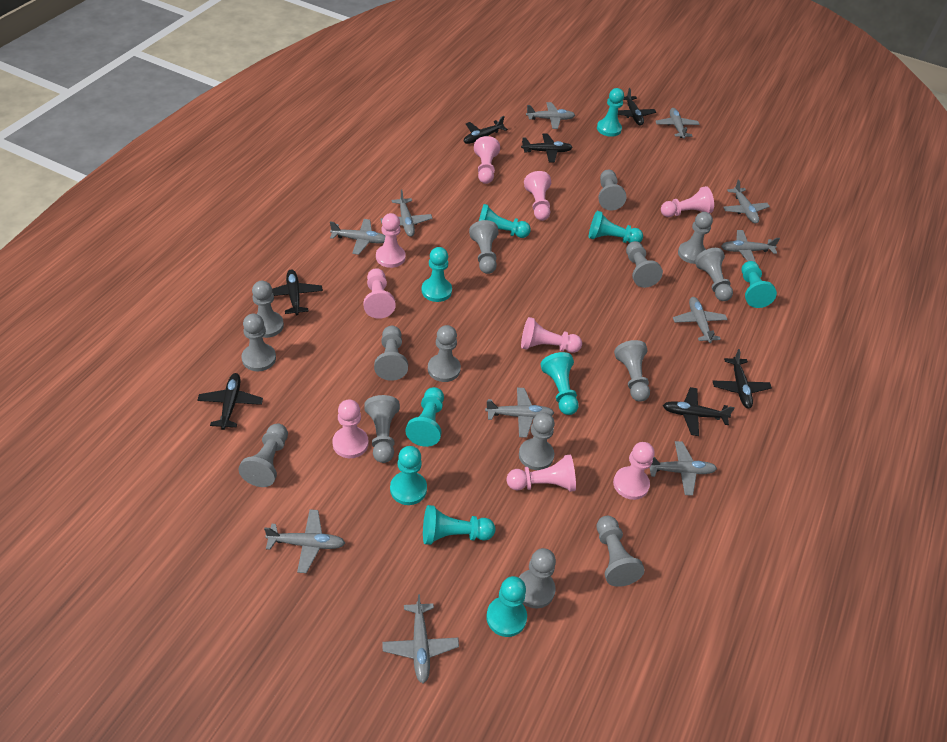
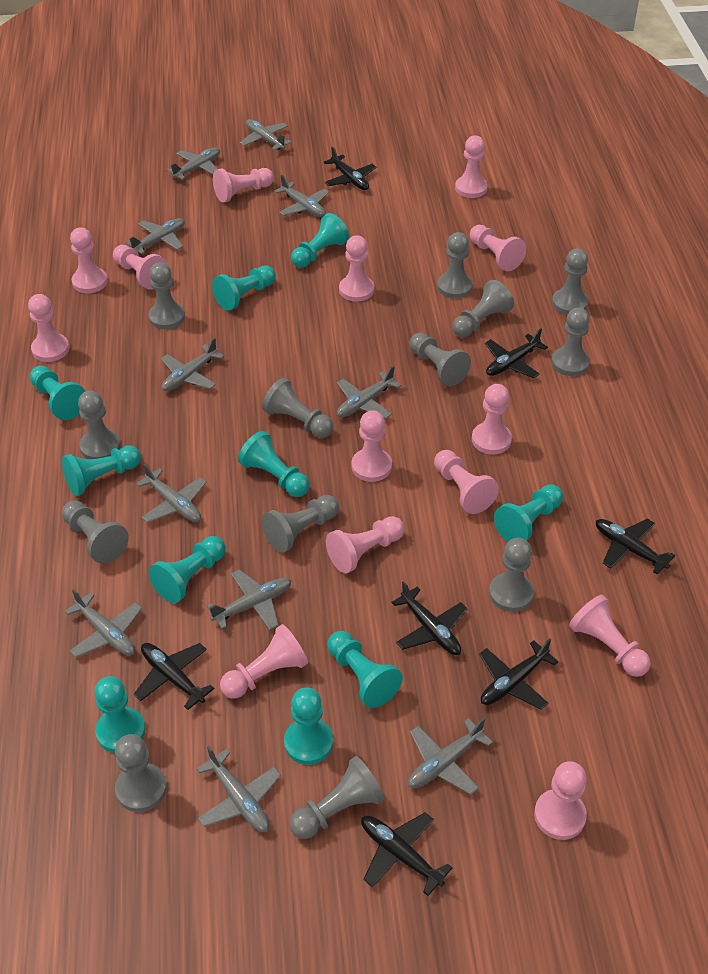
grey pawn: 15 -> 13
pink pawn: 9 -> 14

